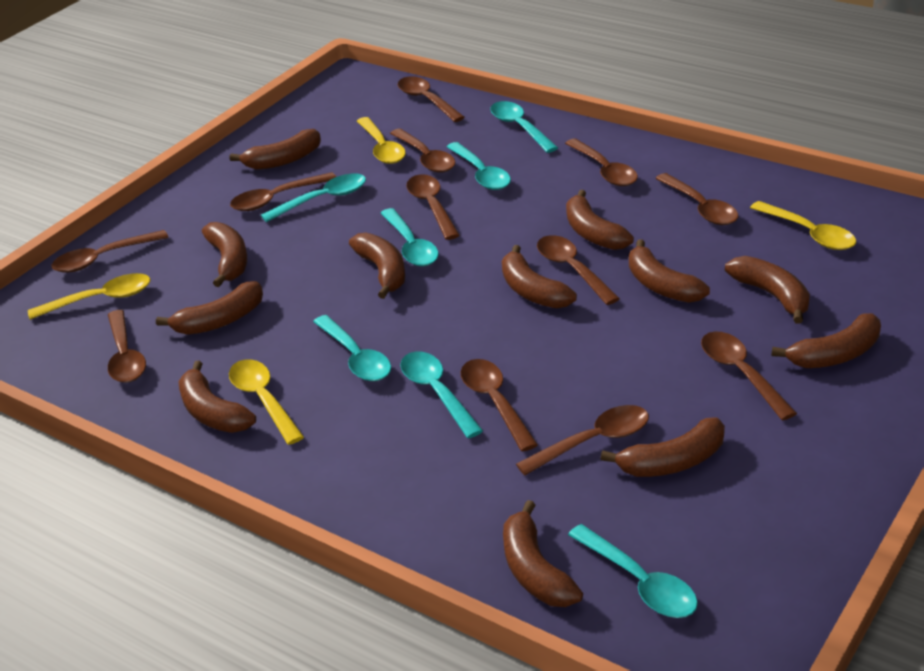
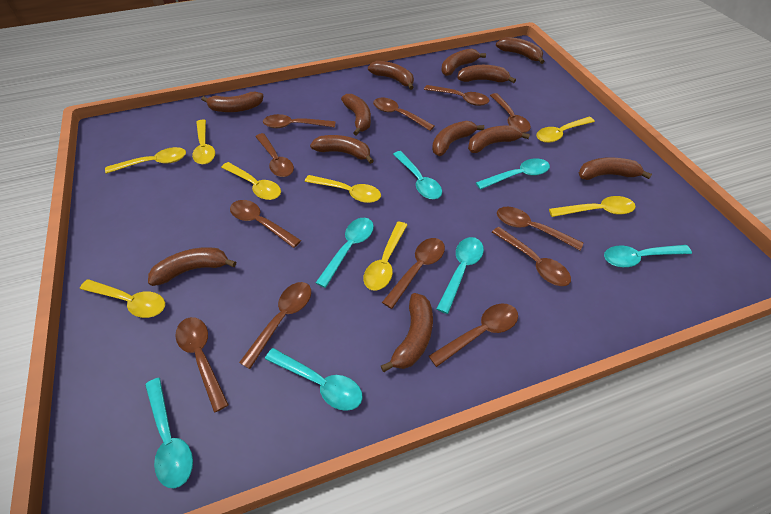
yellow spoon: 4 -> 8

